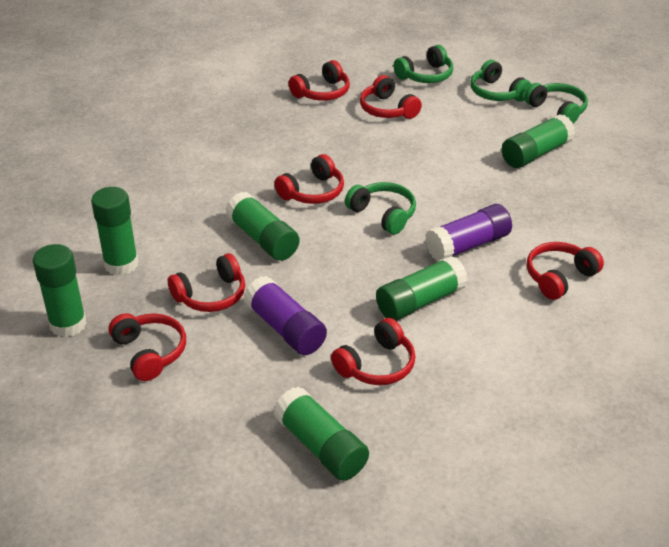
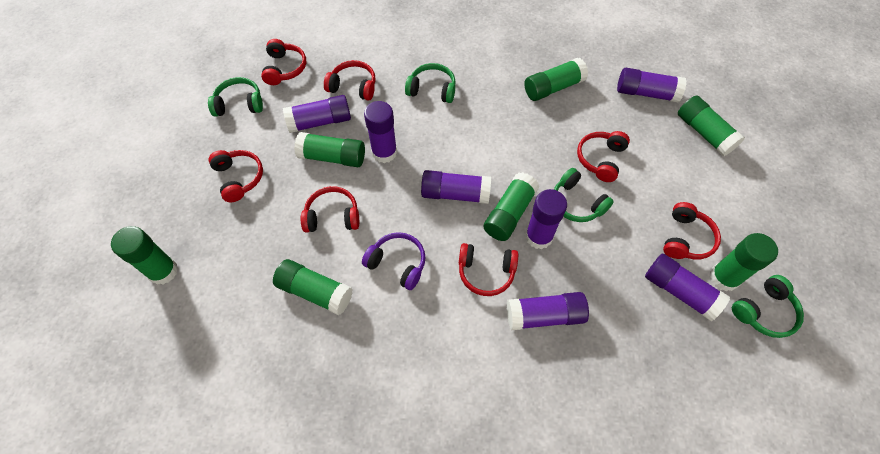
green glue stick: 6 -> 7
purple glue stick: 2 -> 7
purple headphones: 0 -> 1

